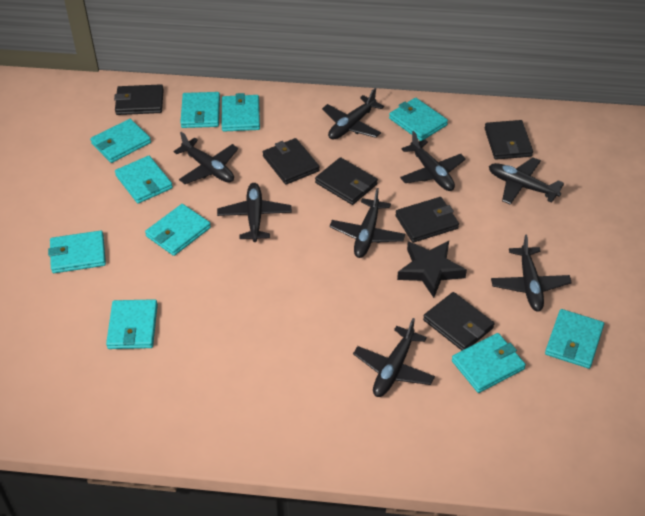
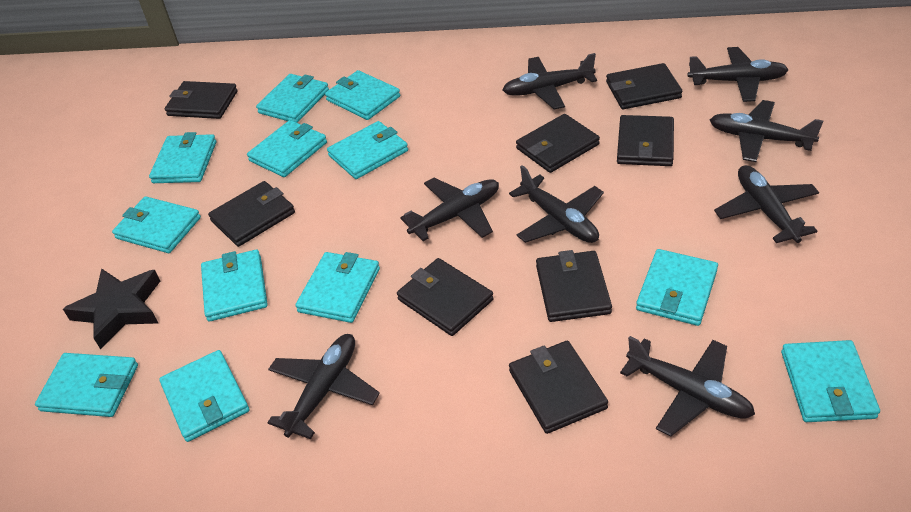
black wallet: 6 -> 8
turquoise wallet: 10 -> 12

